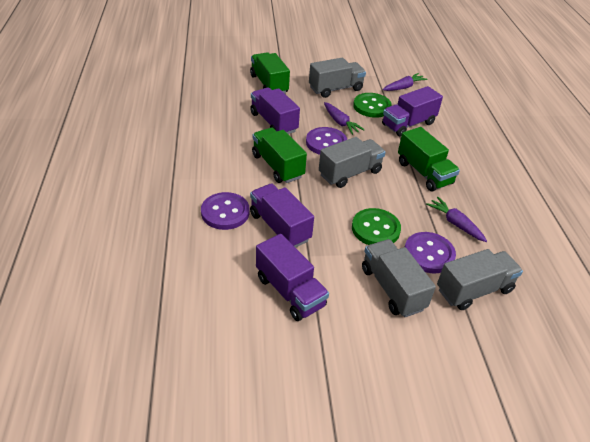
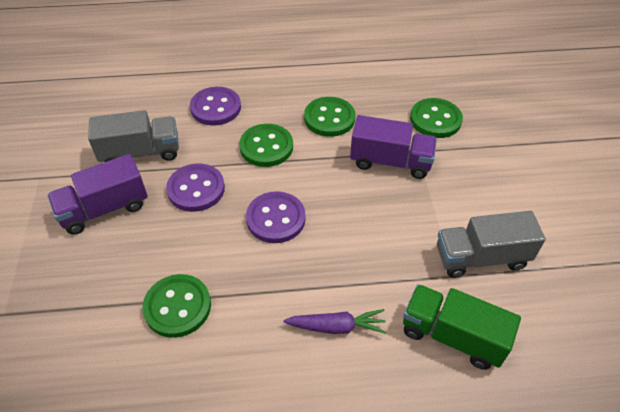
green button: 2 -> 4
green truck: 3 -> 1
grey truck: 4 -> 2
purple carrot: 3 -> 1
purple truck: 4 -> 2

